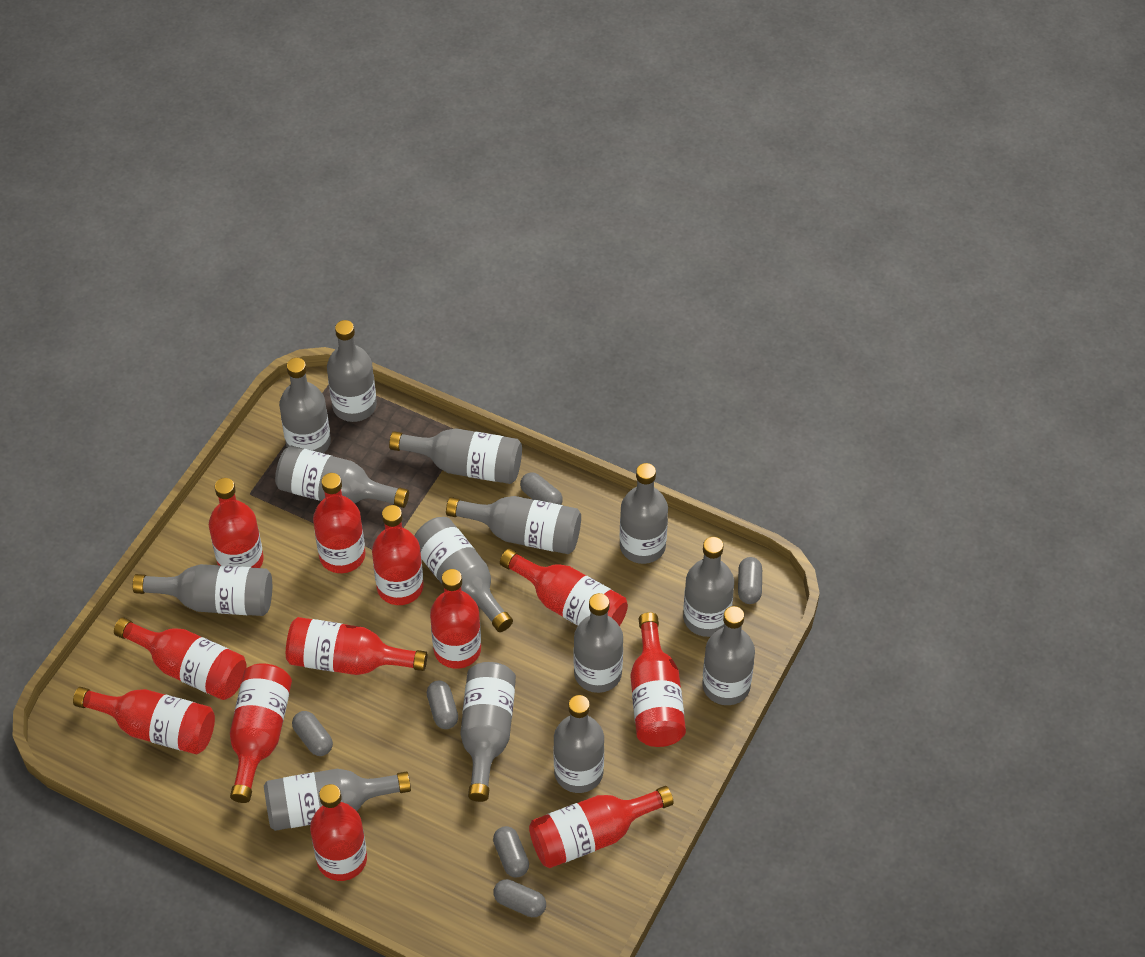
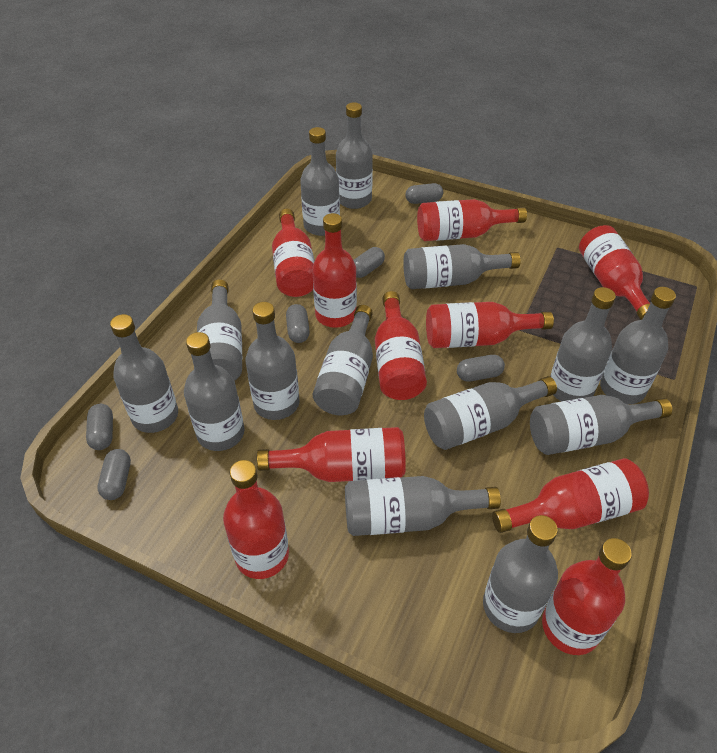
red bottle: 12 -> 10

